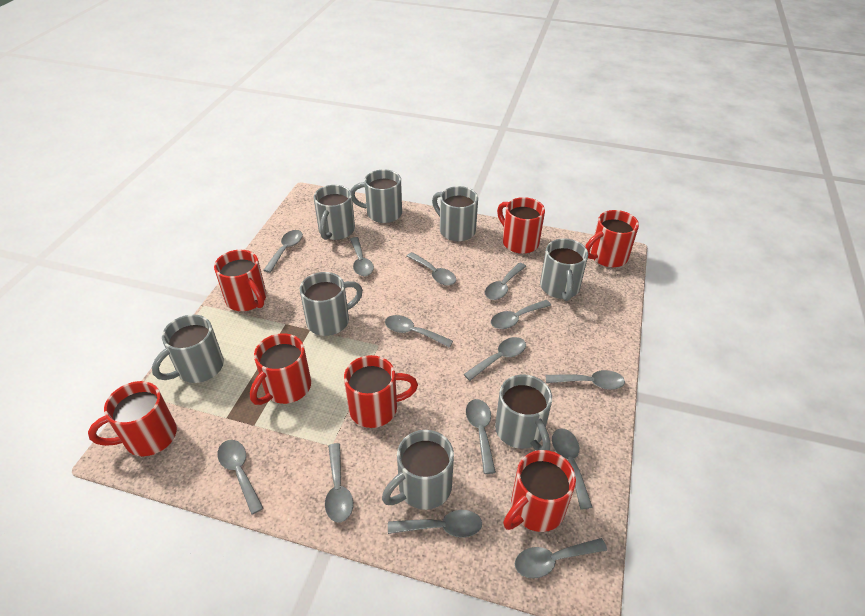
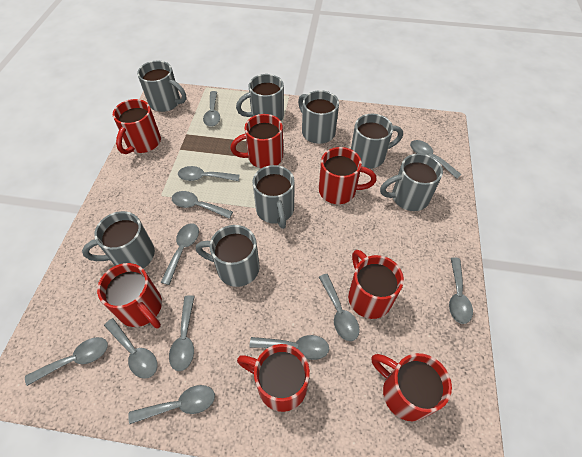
grey spoon: 14 -> 12

